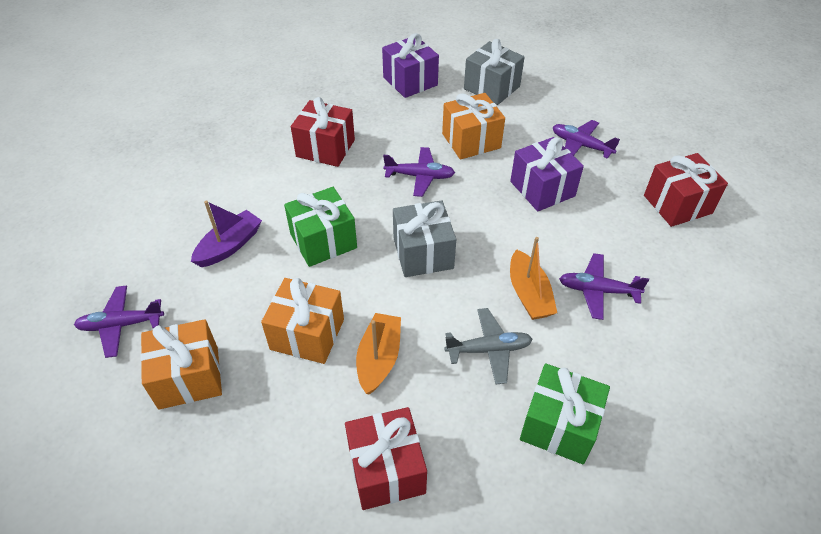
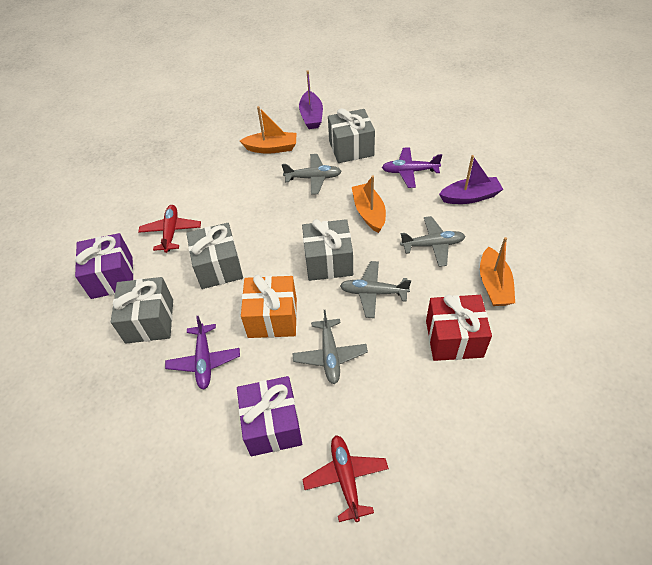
green gift: 2 -> 0
grey gift: 2 -> 4
grey plane: 1 -> 4
orange boat: 2 -> 3
orange gift: 3 -> 1
purple boat: 1 -> 2
purple plane: 4 -> 2
red gift: 3 -> 1
red plane: 0 -> 2

